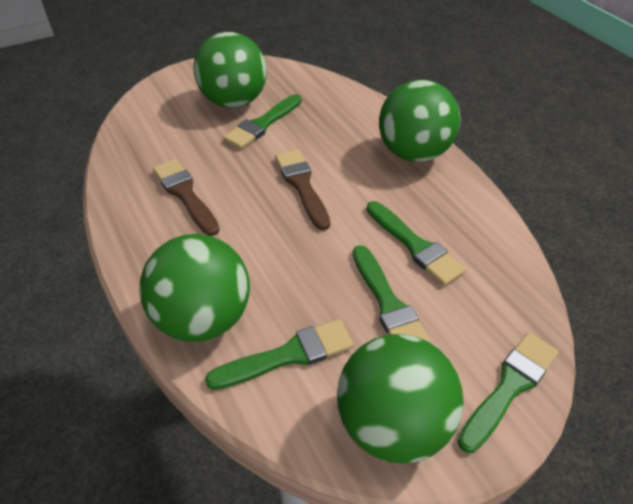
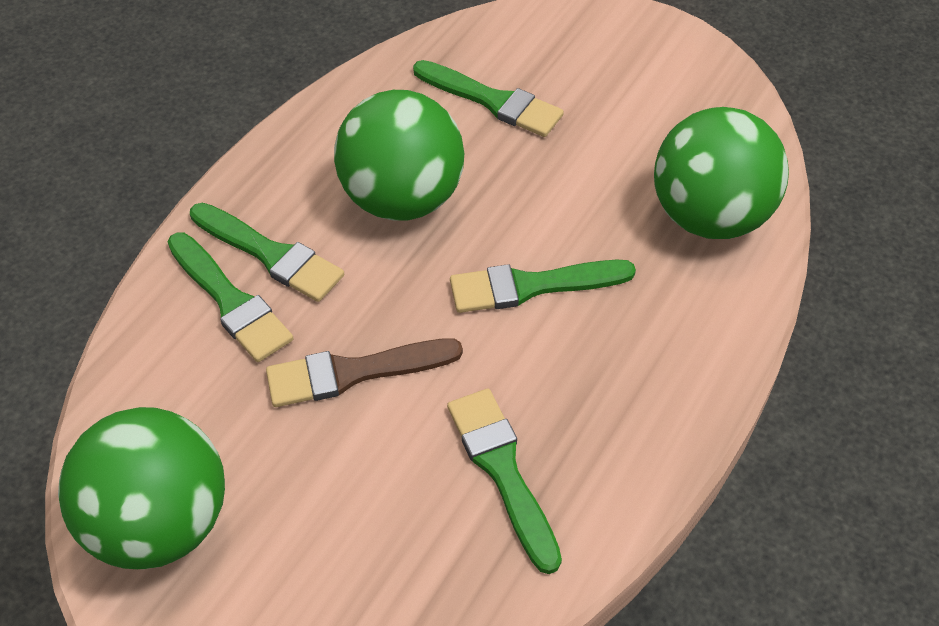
brown brush: 2 -> 1
green ball: 4 -> 3

